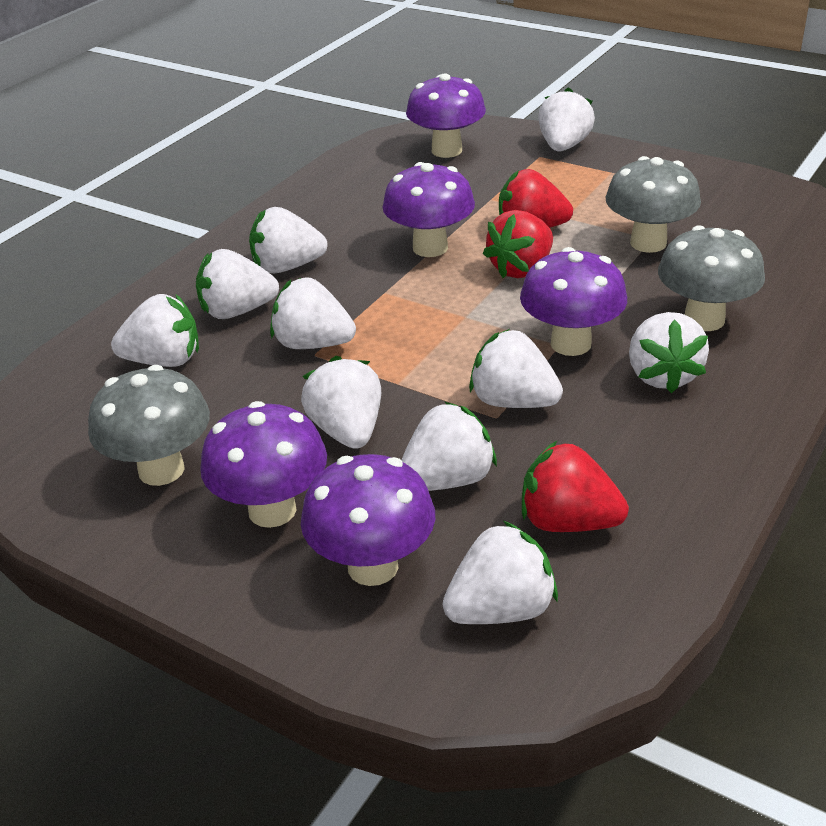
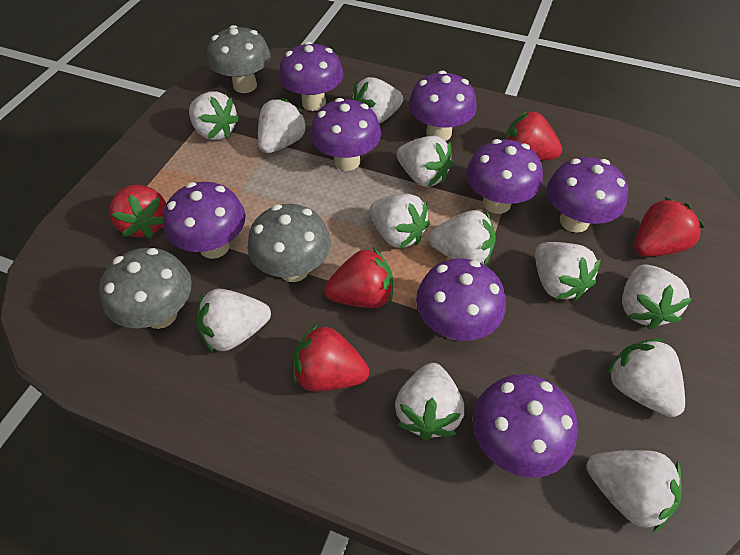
purple mushroom: 5 -> 8
red strawberry: 3 -> 5
white strawberry: 10 -> 12

